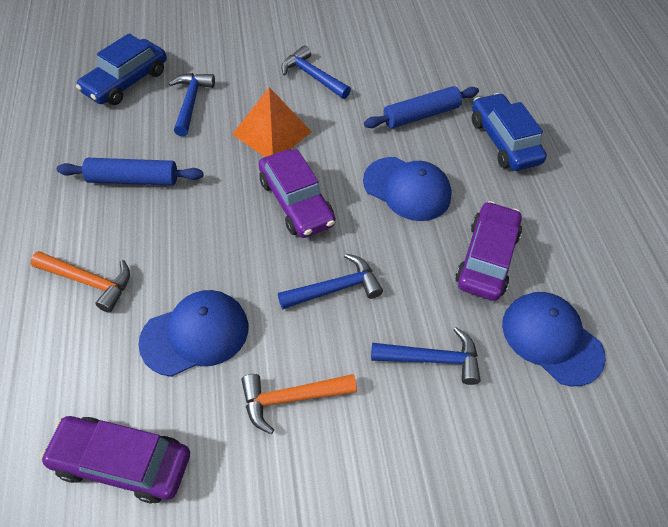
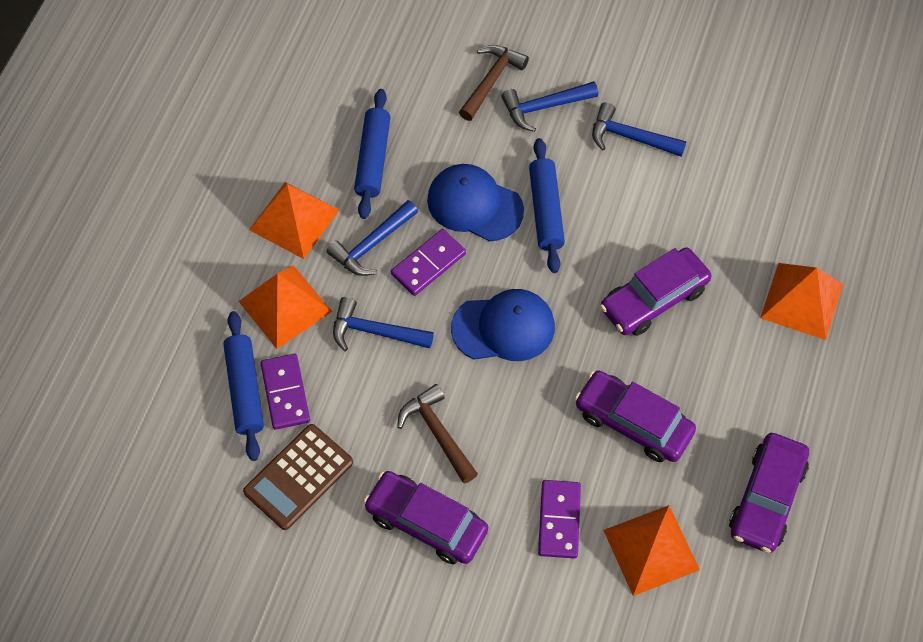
blue cap: 3 -> 2
blue car: 2 -> 0
blue rolling pin: 2 -> 3
brown calculator: 0 -> 1
brown hammer: 0 -> 2
orange hammer: 2 -> 0
orange pyramid: 1 -> 4
purple car: 3 -> 4
purple domino: 0 -> 3

